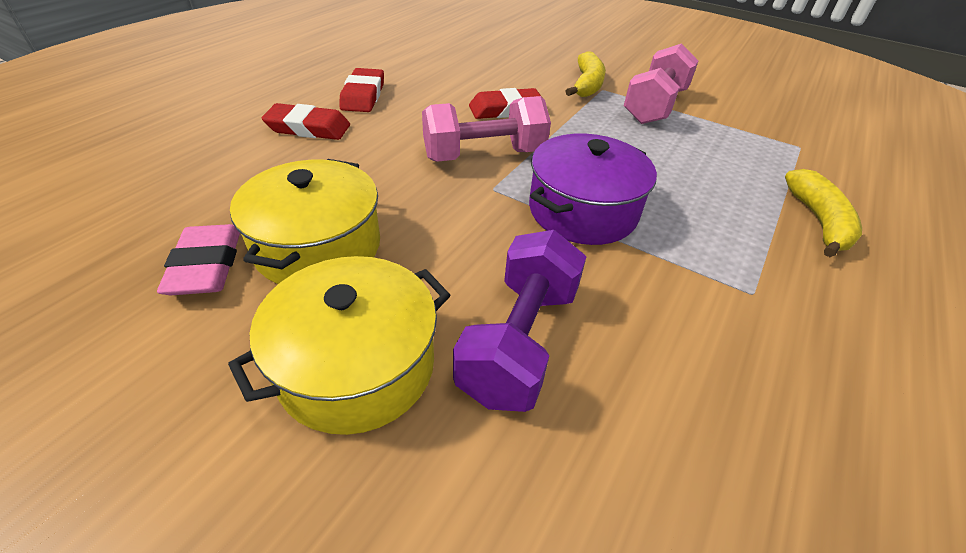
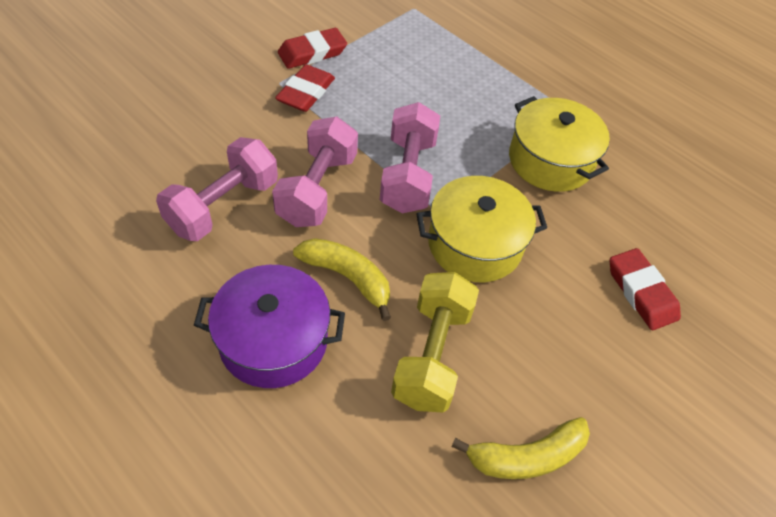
pink dumbbell: 2 -> 3
pink eraser: 1 -> 0
purple dumbbell: 1 -> 0
yellow dumbbell: 0 -> 1

